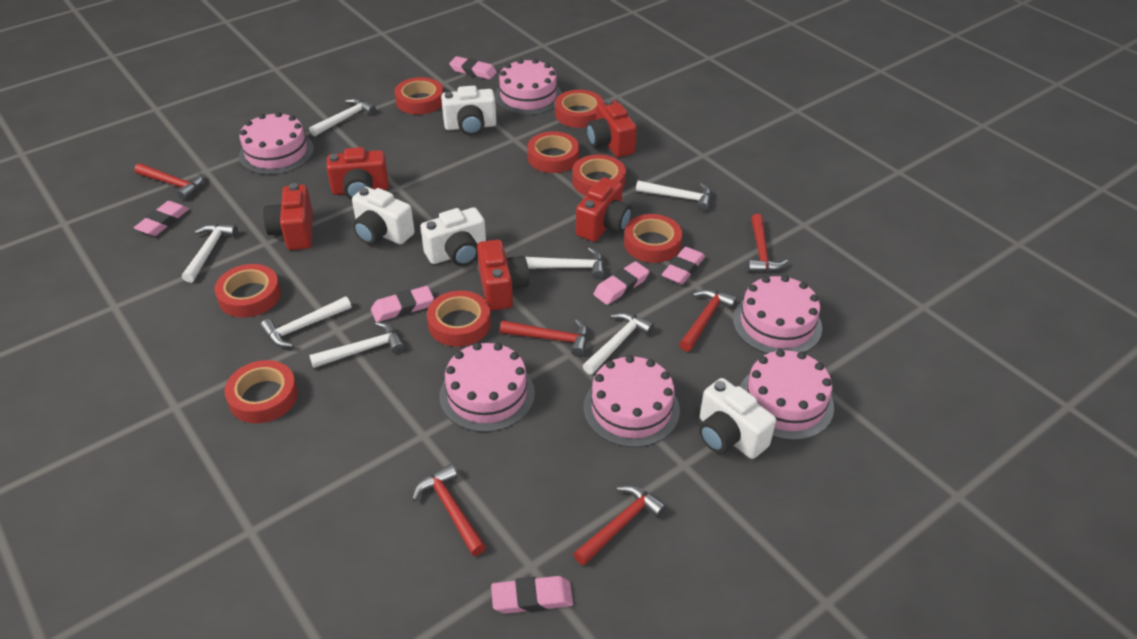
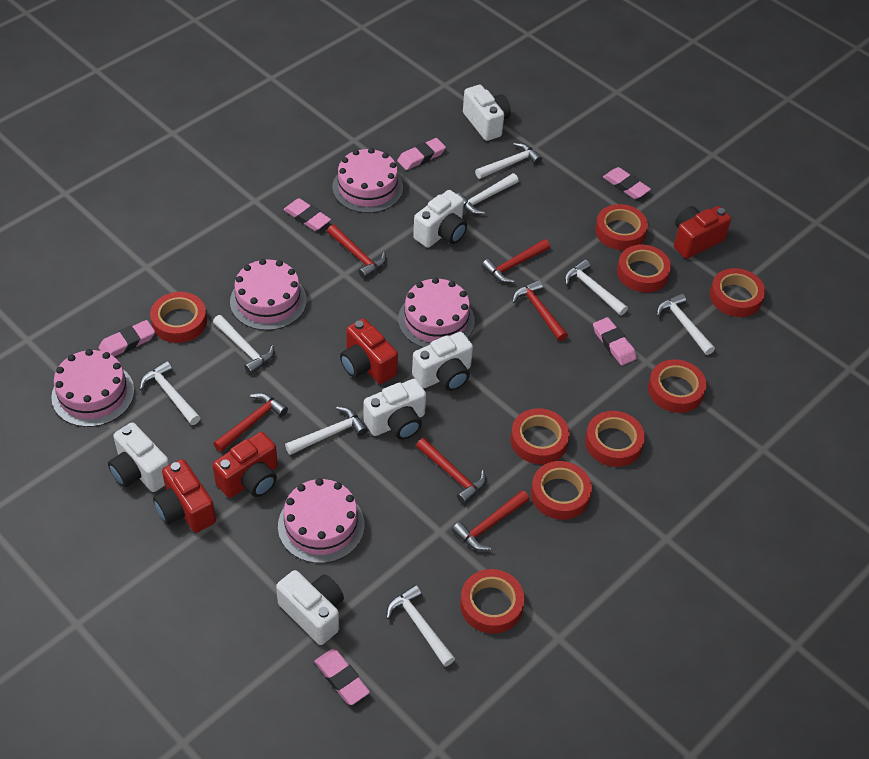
pink cake: 6 -> 5
red camera: 5 -> 4
red tape: 8 -> 9
white camera: 4 -> 6
white hammer: 7 -> 8

